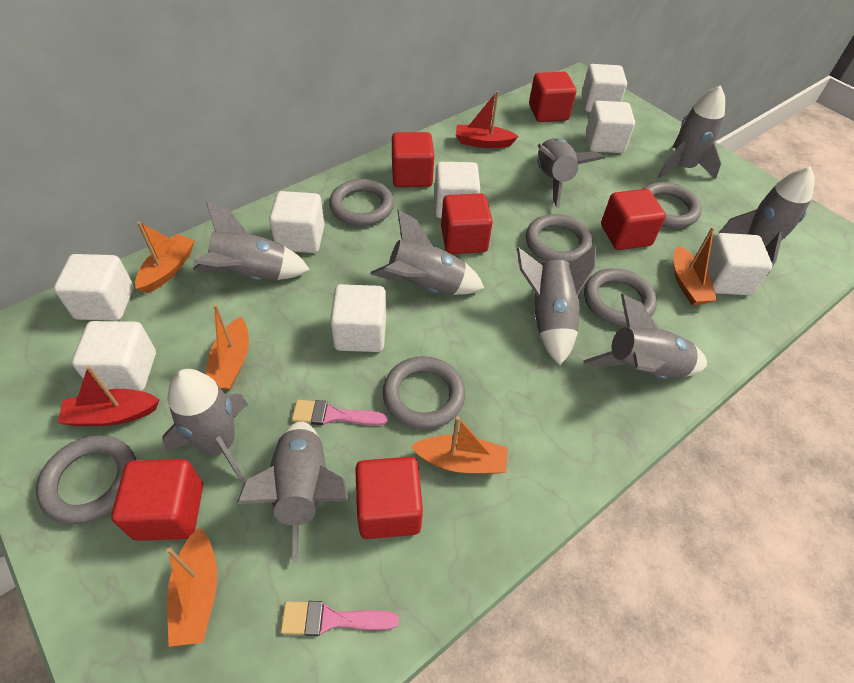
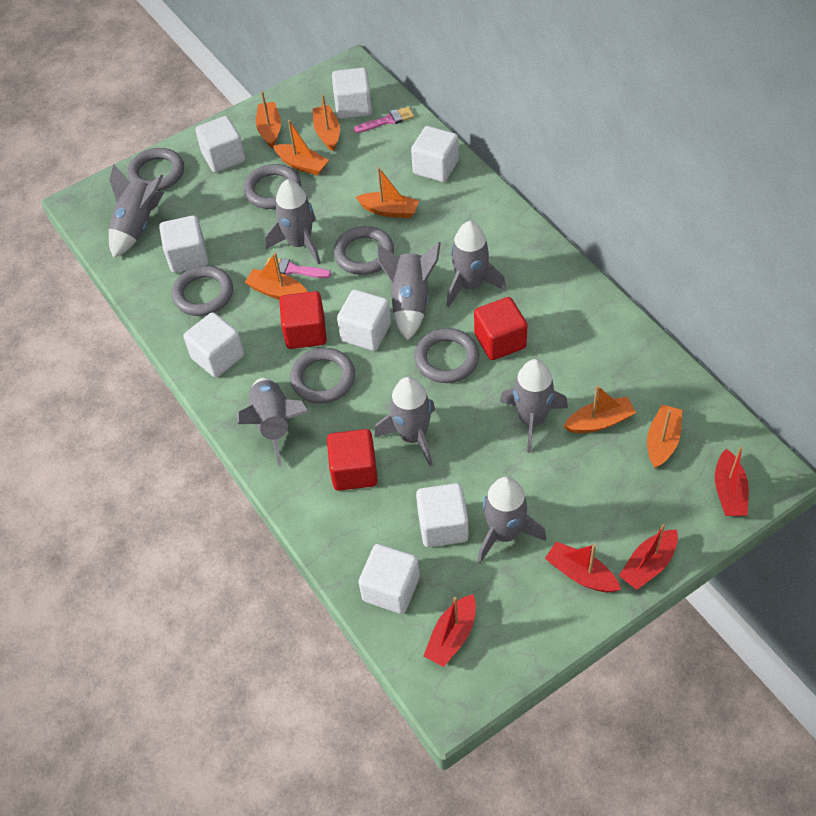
grey rocket: 9 -> 8
orange boat: 5 -> 7
red boat: 2 -> 4
red cube: 6 -> 3

